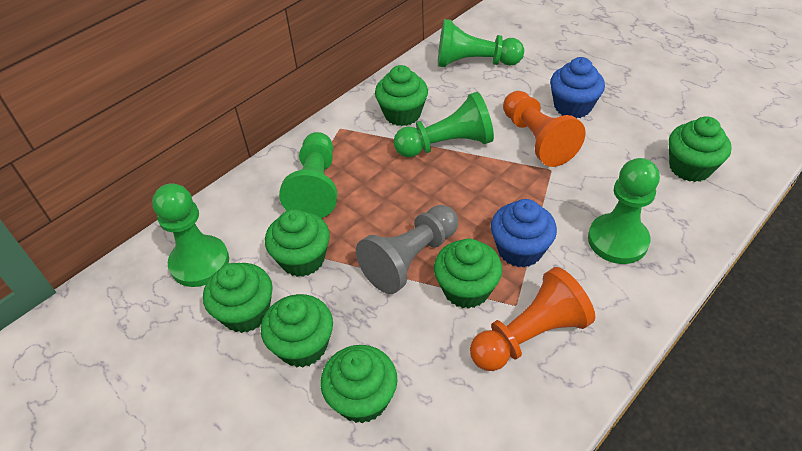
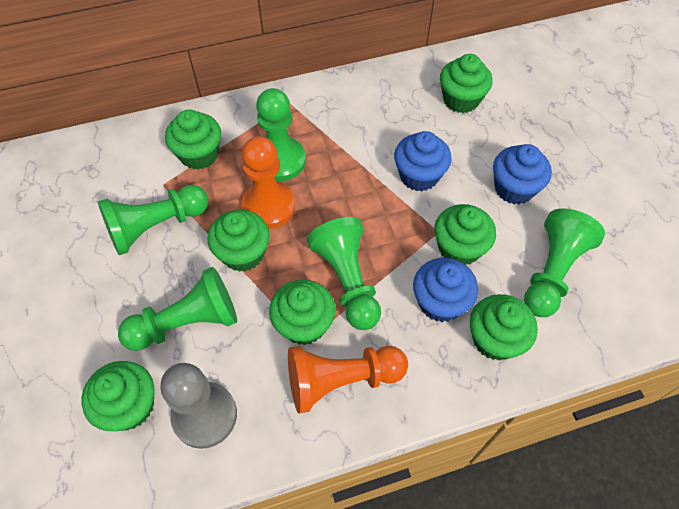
blue cupcake: 2 -> 3

